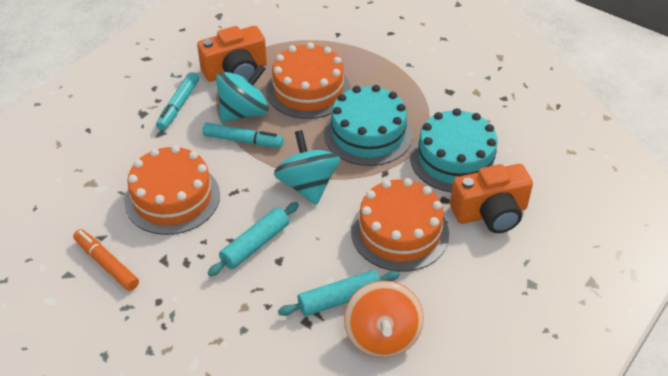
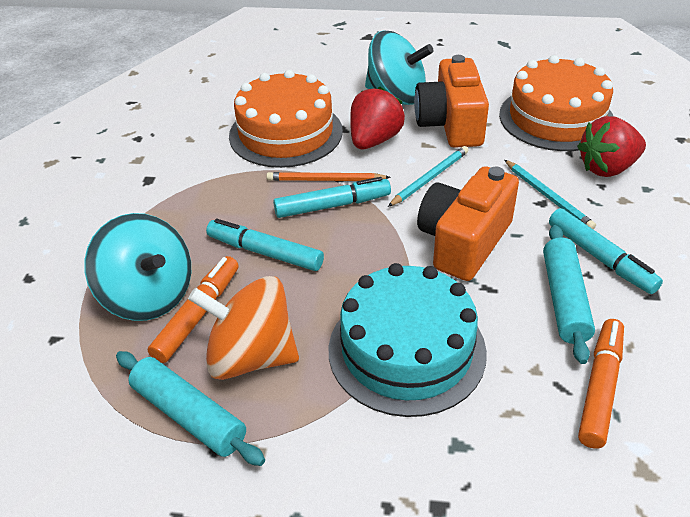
orange cake: 3 -> 2
orange marker: 1 -> 2
orange pencil: 0 -> 1
red strawberry: 0 -> 2
turquoise cake: 2 -> 1
turquoise marker: 2 -> 3
turquoise pencil: 0 -> 2

